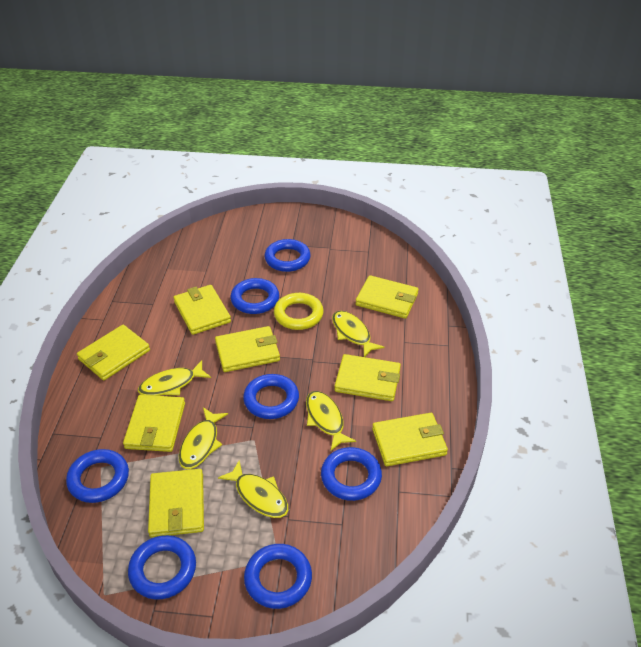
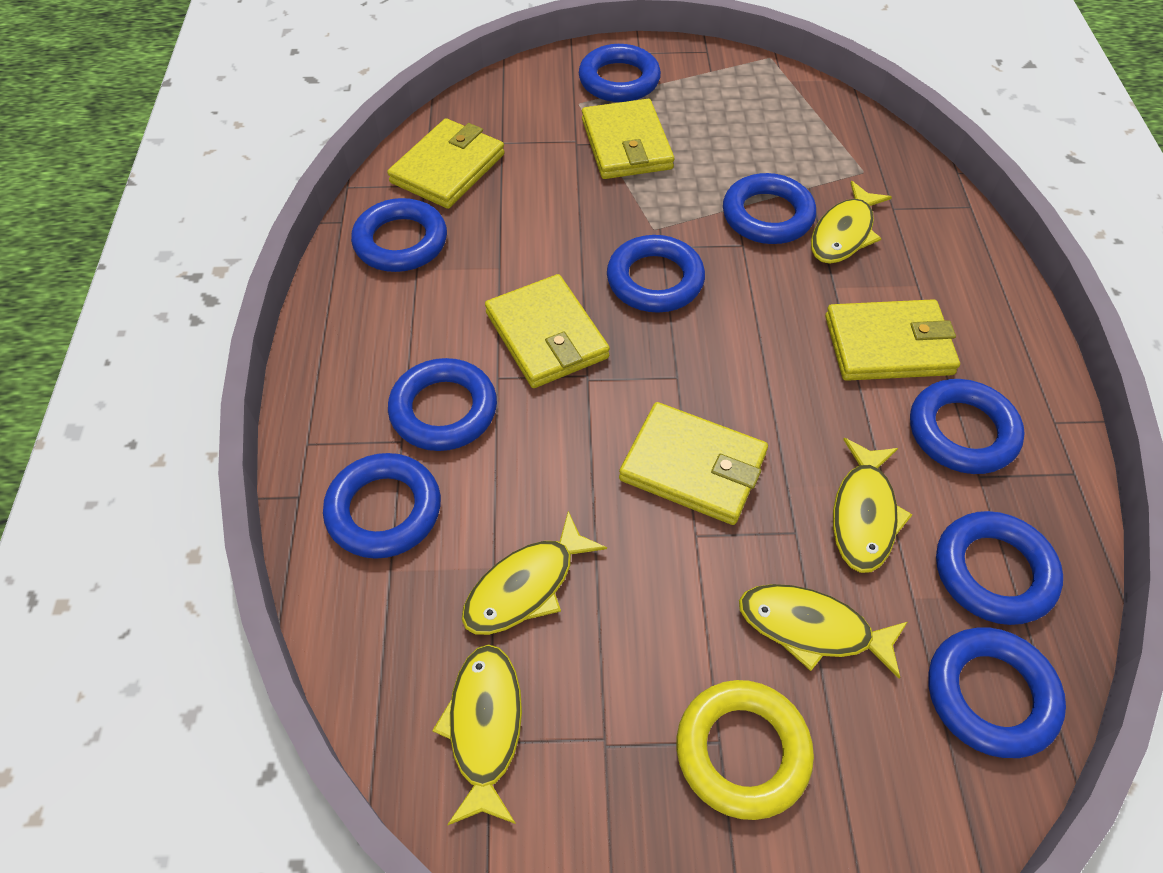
blue ring: 7 -> 9
yellow wallet: 8 -> 5

